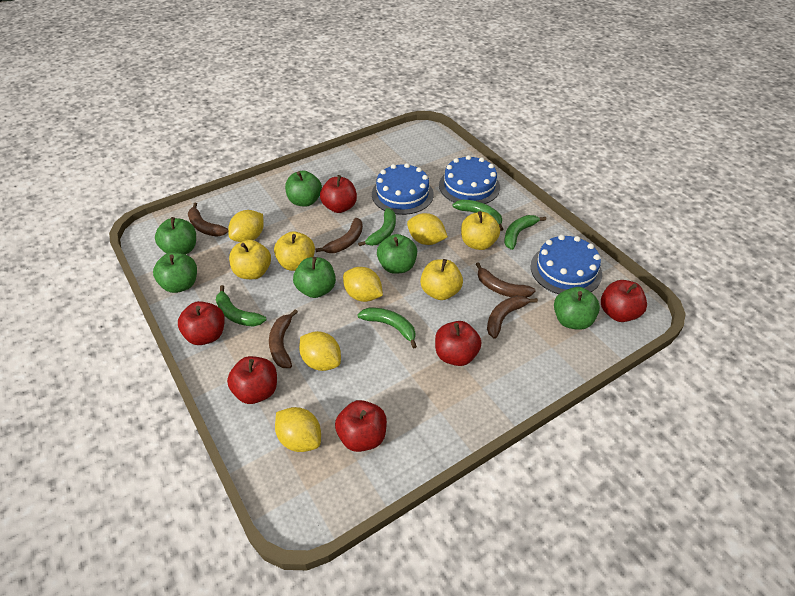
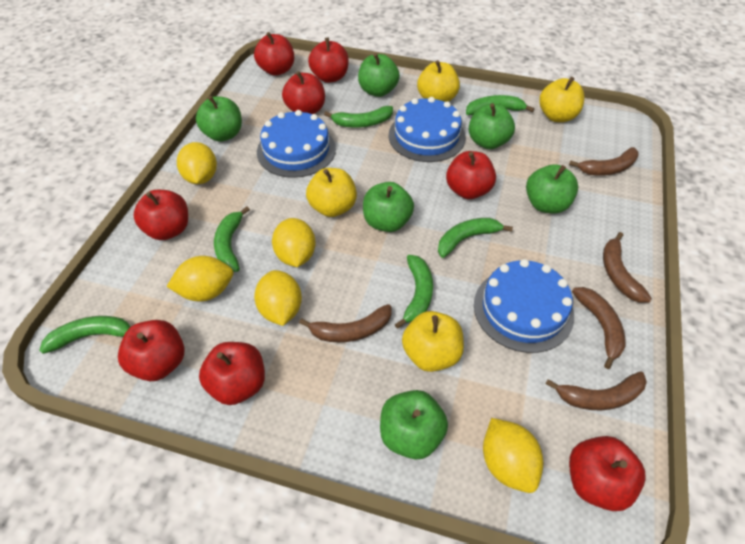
green banana: 5 -> 6
red apple: 6 -> 8

